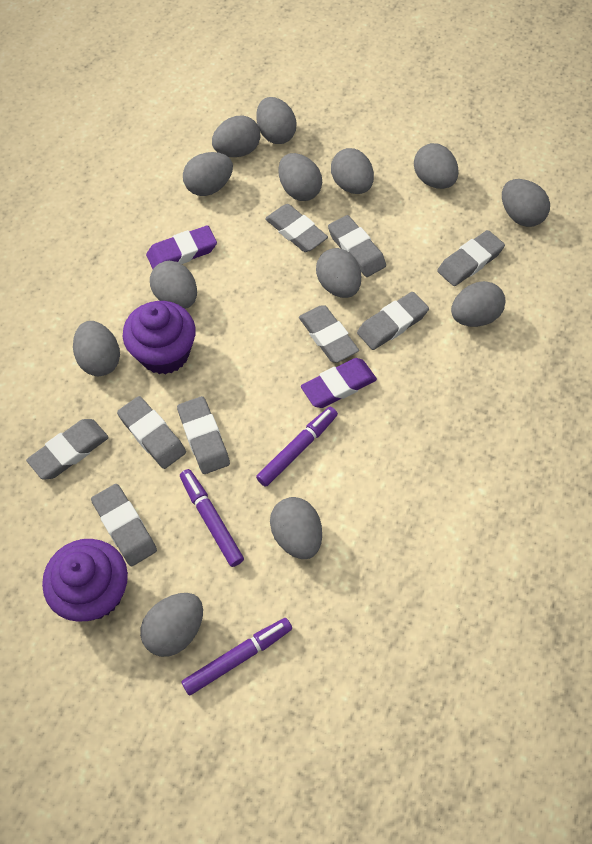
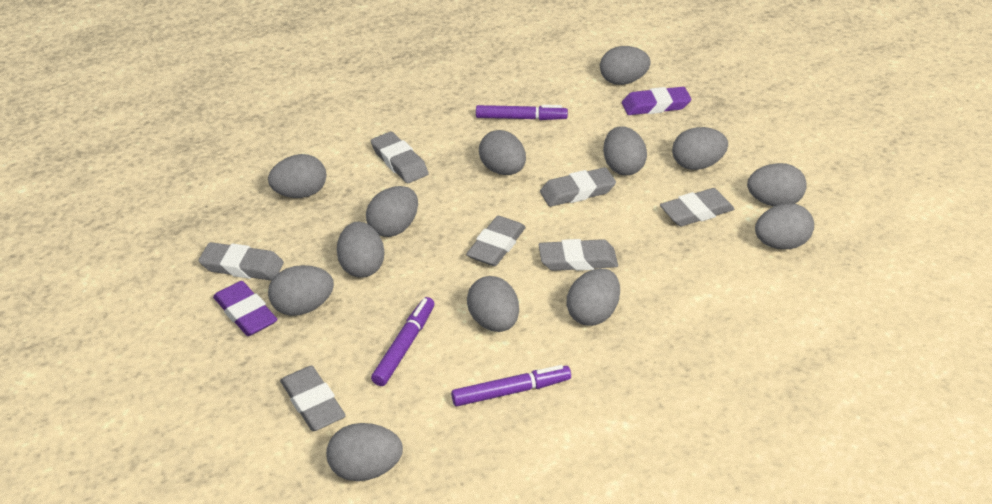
grey eraser: 9 -> 7
purple cupcake: 2 -> 0

